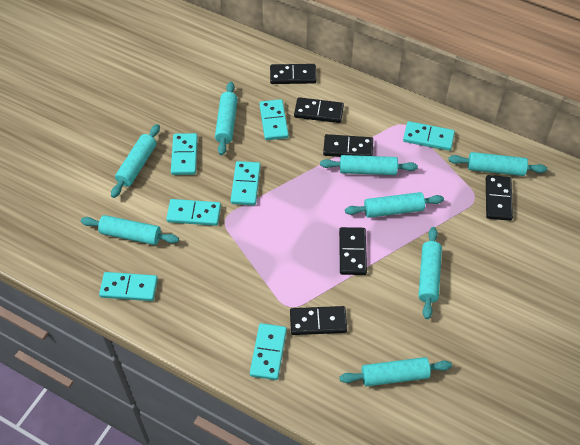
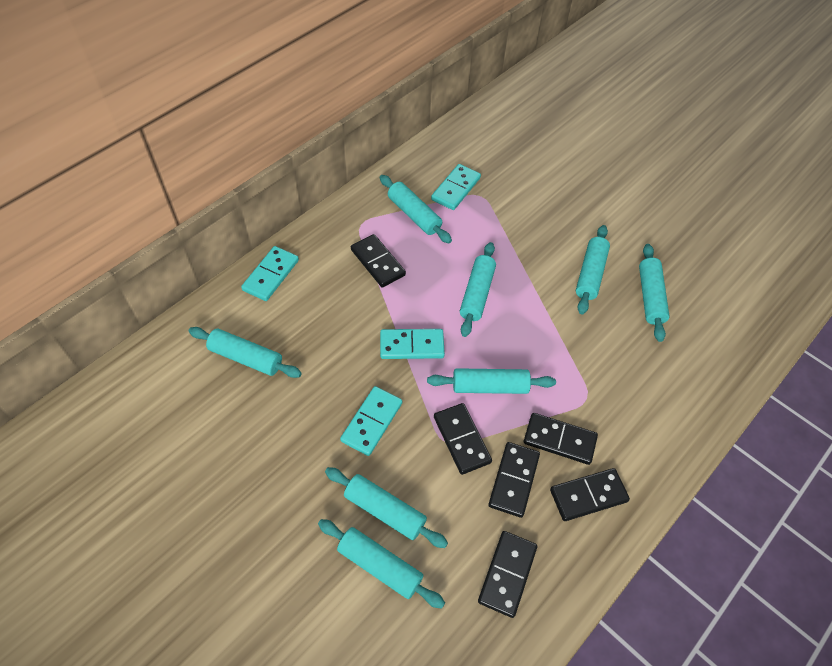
turquoise domino: 7 -> 4

